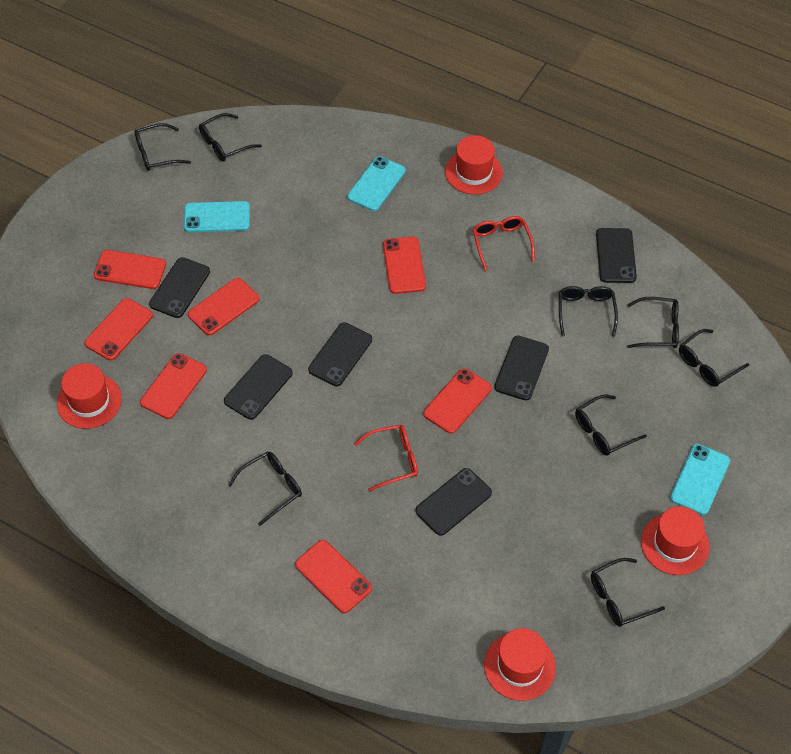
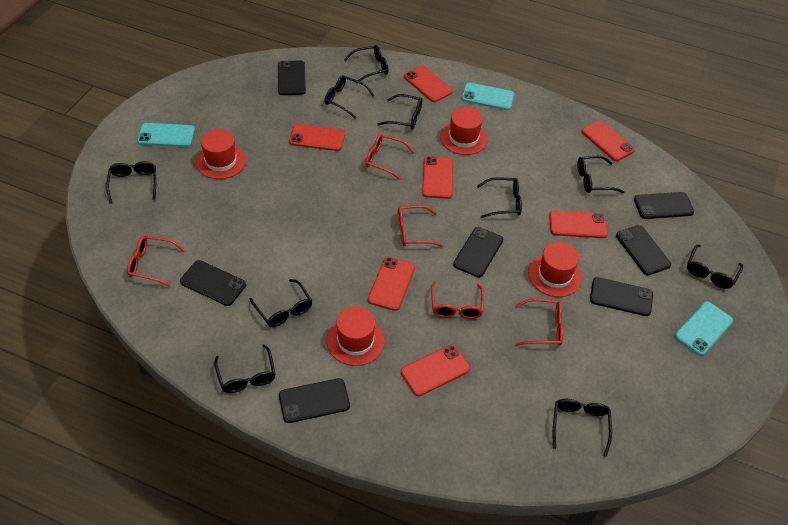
black glasses: 8 -> 10
black phone: 6 -> 7
red glasses: 2 -> 5

